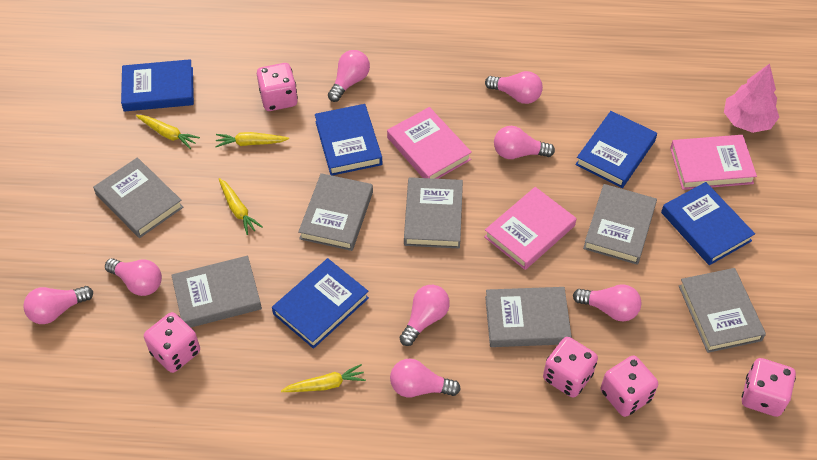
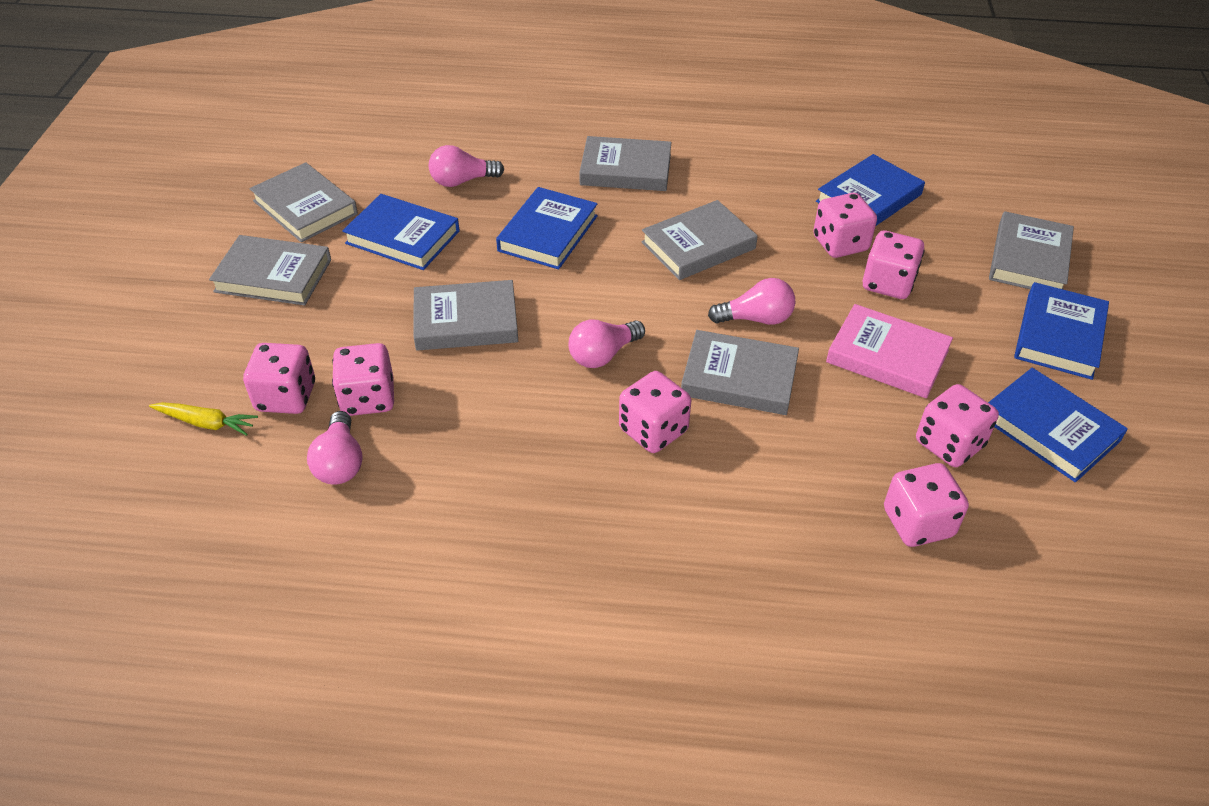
pink book: 3 -> 1
pink dice: 5 -> 7
pink light bulb: 8 -> 4
pink tree: 1 -> 0
yellow carrot: 4 -> 1

